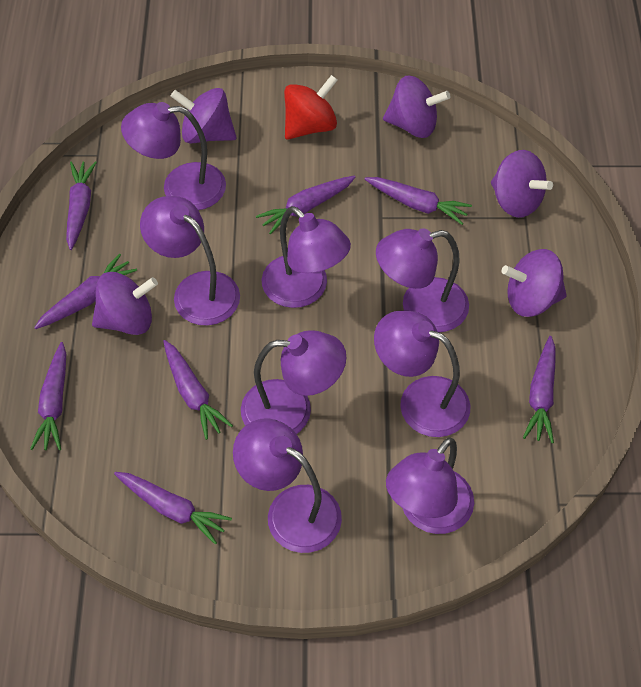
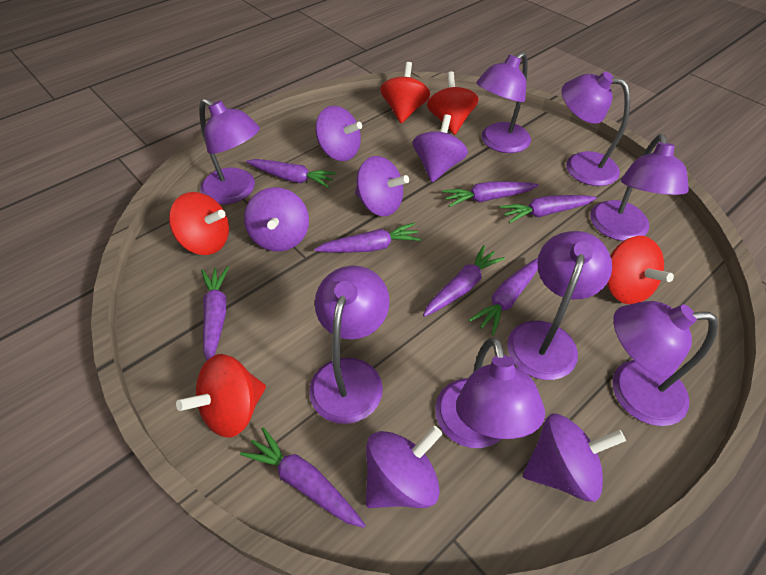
purple spinning top: 5 -> 6
red spinning top: 1 -> 5

